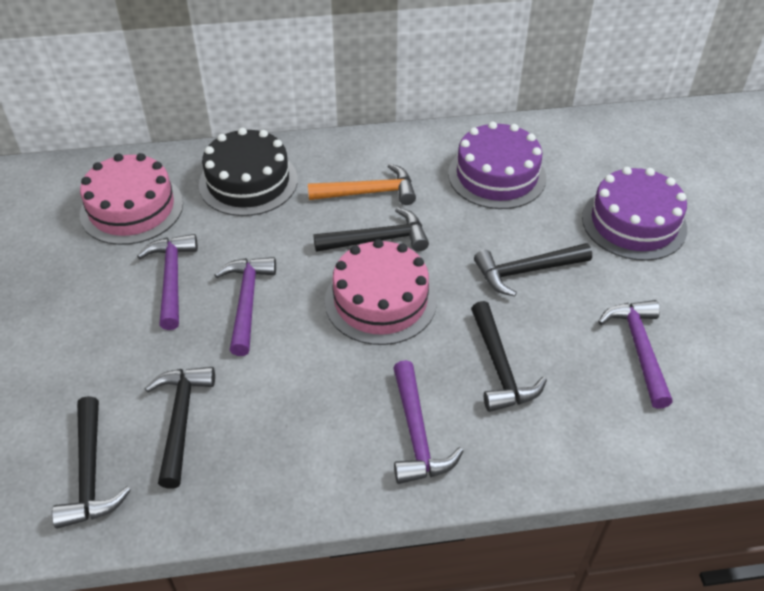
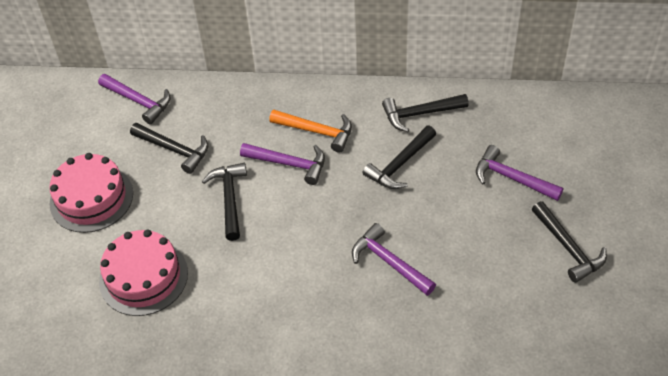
black cake: 1 -> 0
purple cake: 2 -> 0

